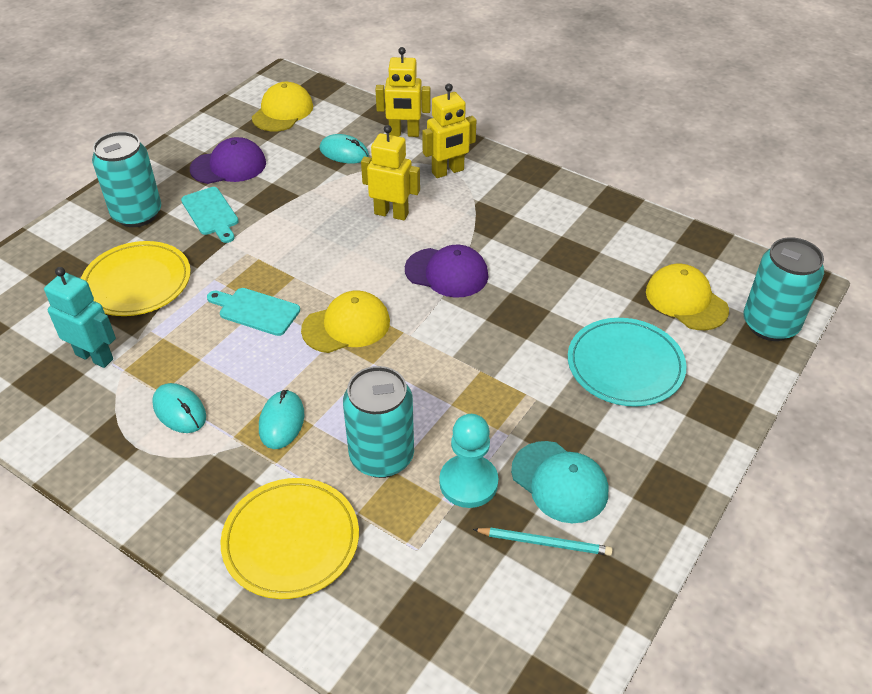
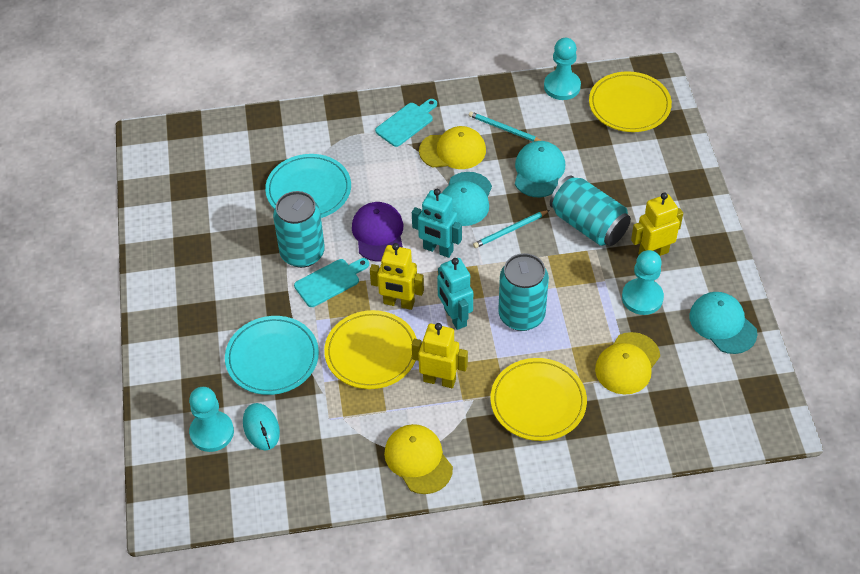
purple cap: 2 -> 1
turquoise cap: 1 -> 3
turquoise mouse: 3 -> 1
turquoise pawn: 1 -> 3
turquoise pencil: 1 -> 2
turquoise plate: 1 -> 2
turquoise robot: 1 -> 2
yellow plate: 2 -> 3

